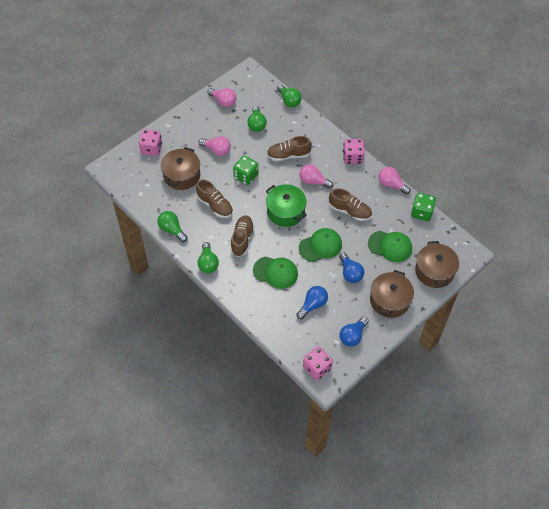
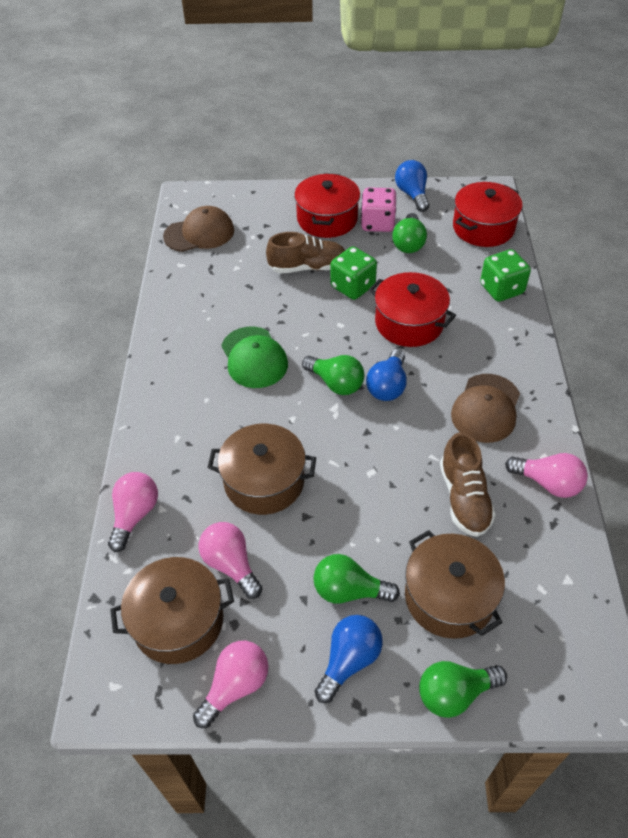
brown cap: 0 -> 2
brown shoe: 4 -> 2
green cap: 3 -> 1
green pot: 1 -> 0
pink dice: 3 -> 1
red pot: 0 -> 3

